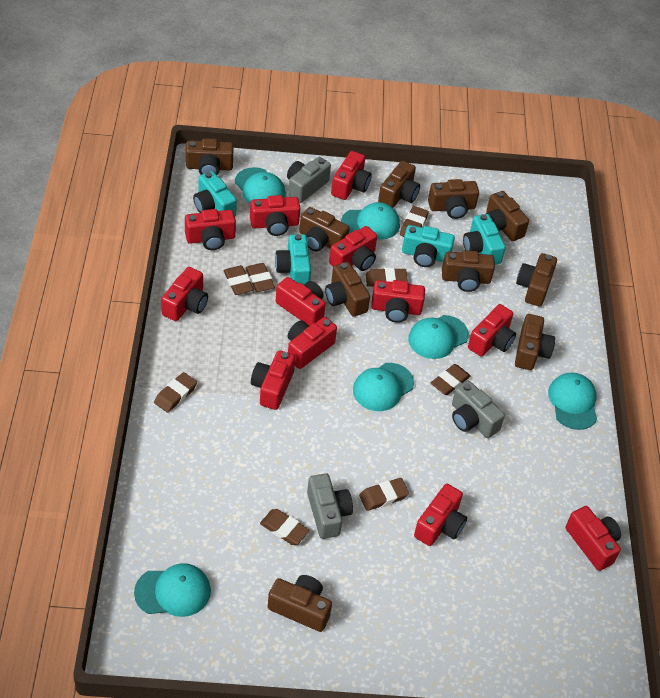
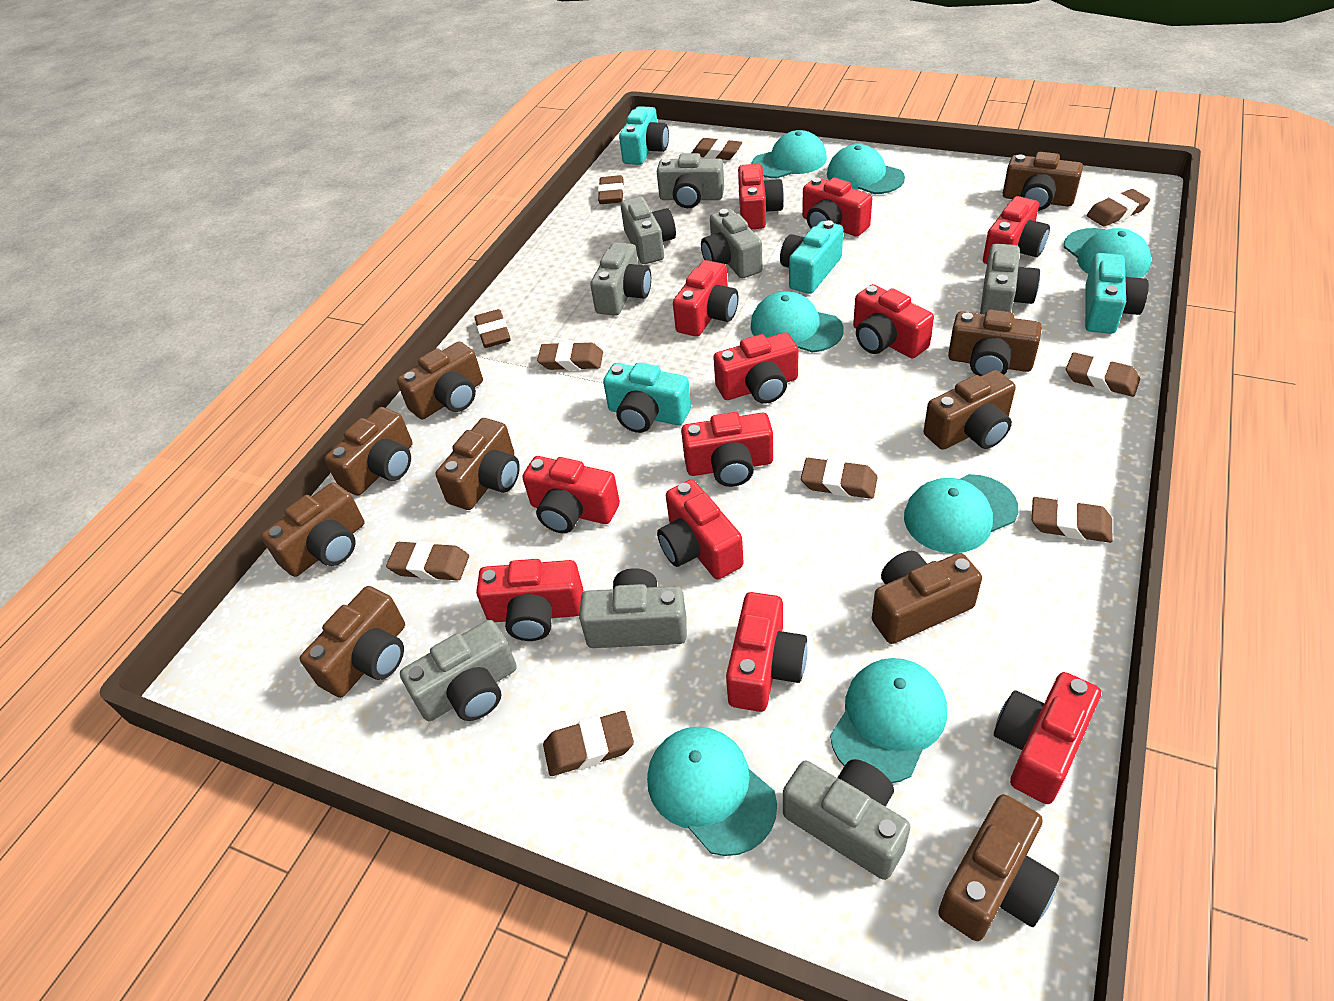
brown eraser: 8 -> 10
grey camera: 3 -> 8
turquoise cap: 6 -> 7

